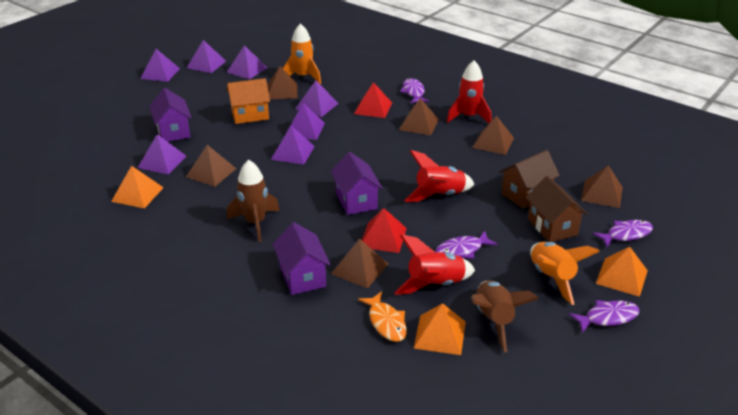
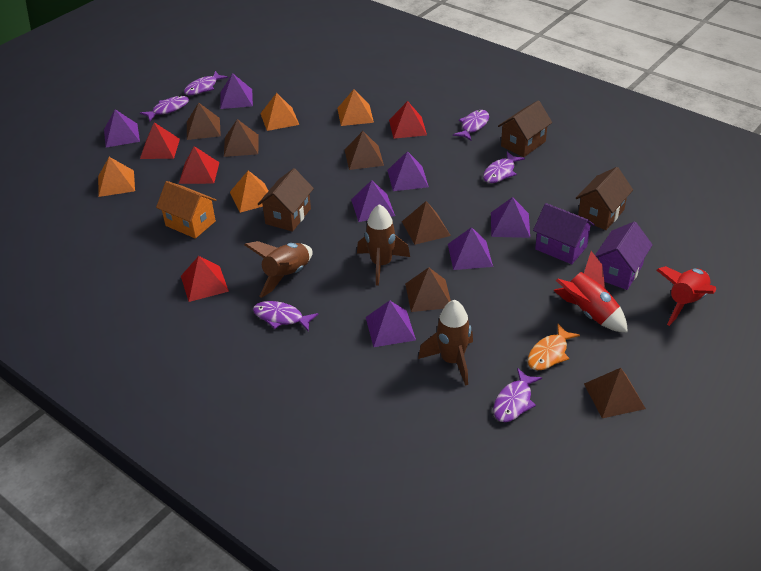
brown house: 2 -> 3
brown rocket: 2 -> 3
orange pyramid: 3 -> 4
orange rocket: 2 -> 0
purple fish: 4 -> 6
purple house: 3 -> 2
red pyramid: 2 -> 4
red rocket: 3 -> 2

